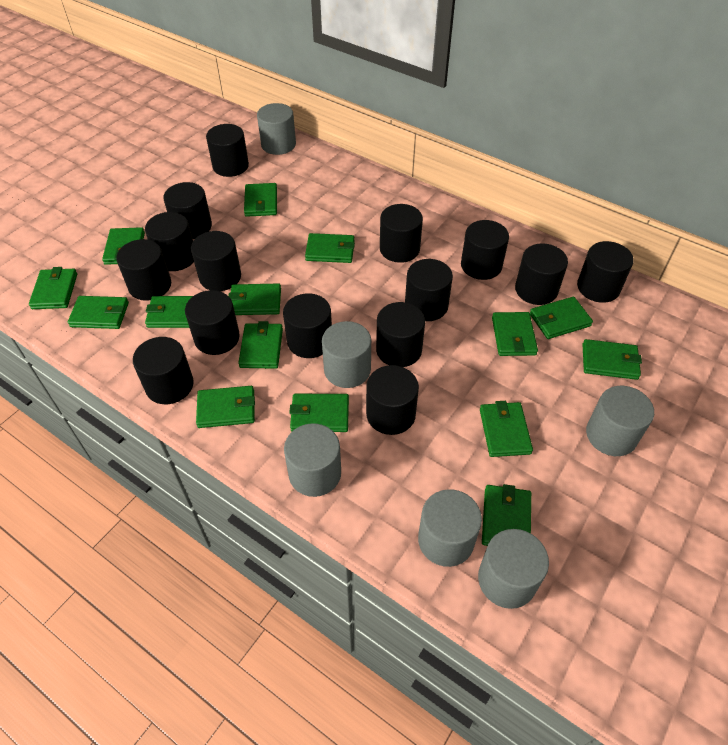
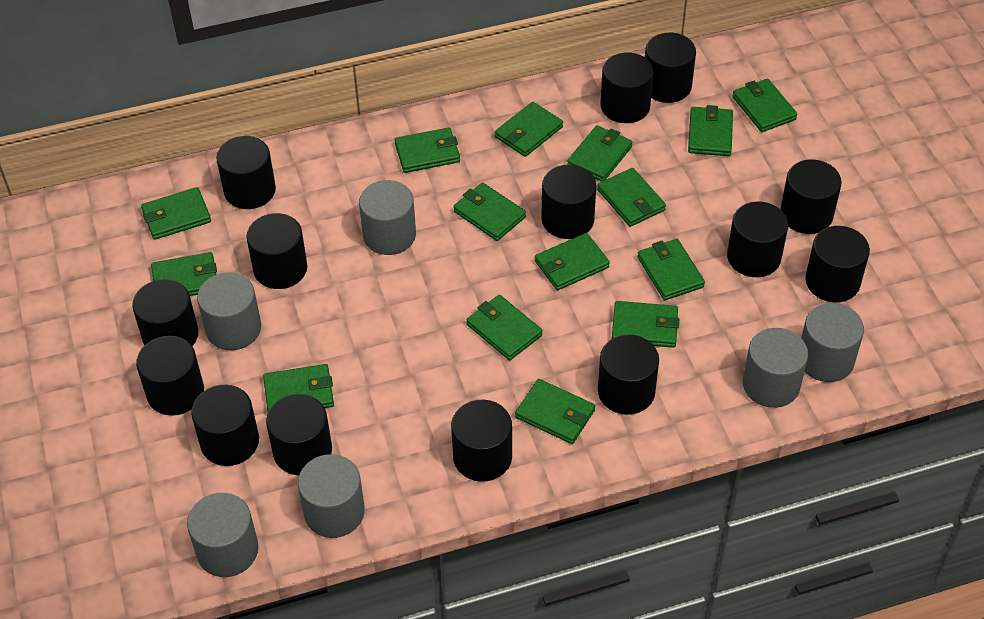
black cylinder: 15 -> 14

